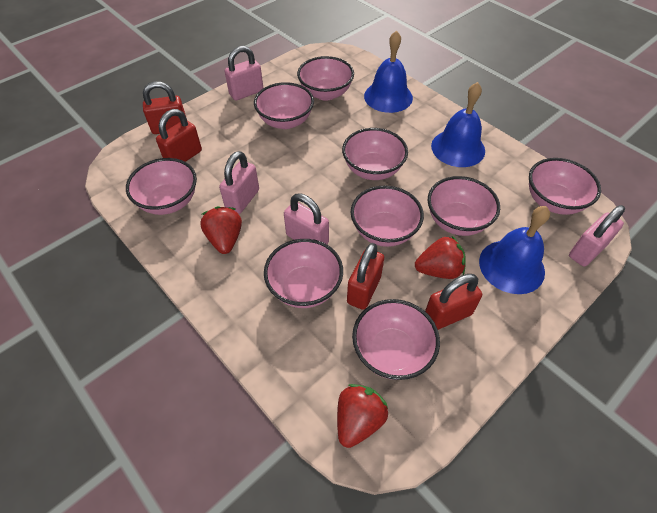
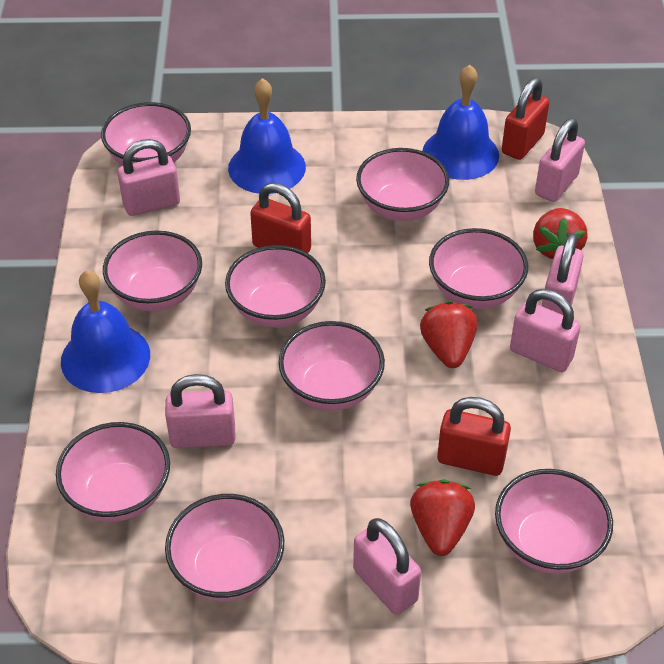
pink padlock: 4 -> 6
red padlock: 4 -> 3

